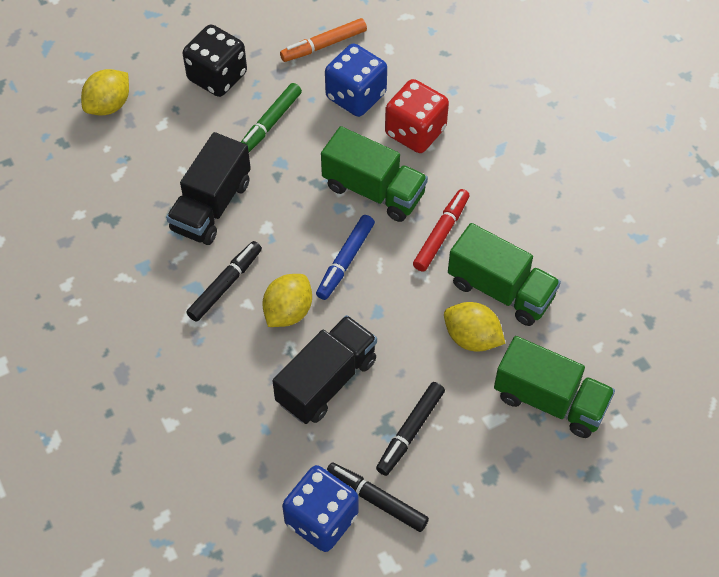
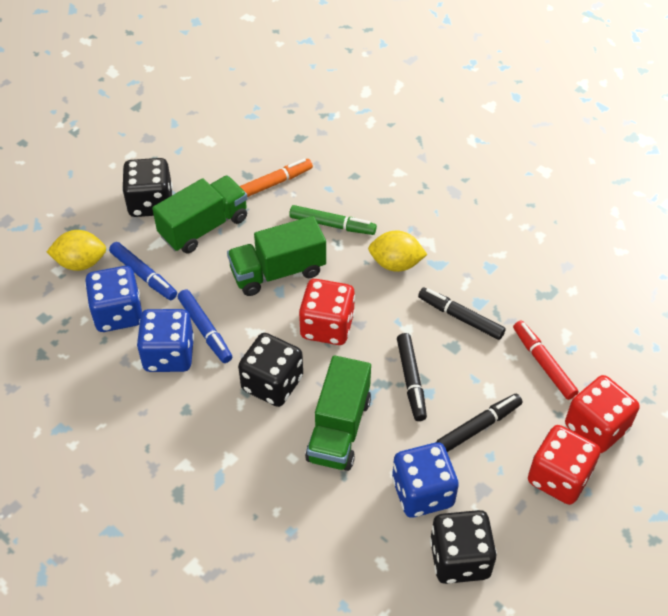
black dice: 1 -> 3
black truck: 2 -> 0
blue dice: 2 -> 3
blue marker: 1 -> 2
red dice: 1 -> 3
yellow lemon: 3 -> 2

